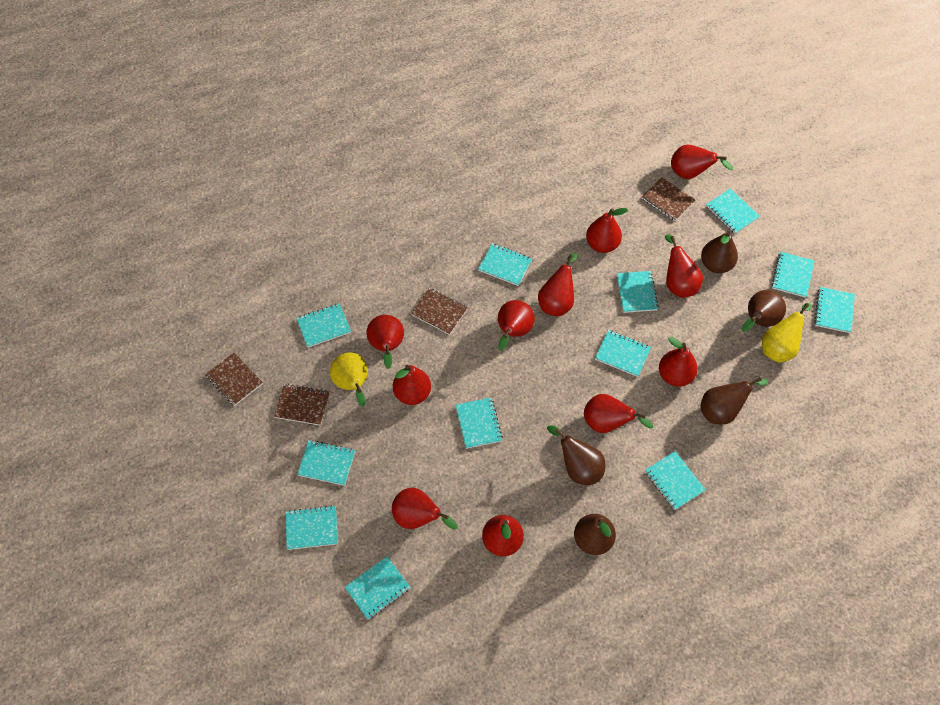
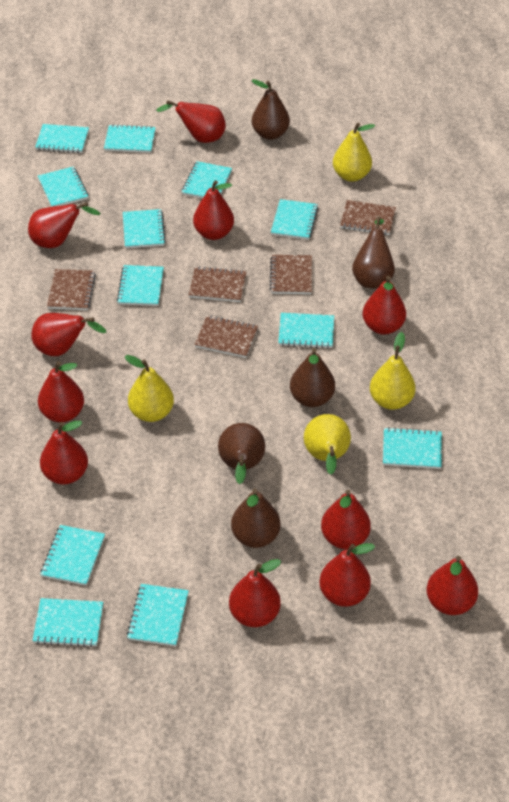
brown notebook: 4 -> 5
yellow pear: 2 -> 4

